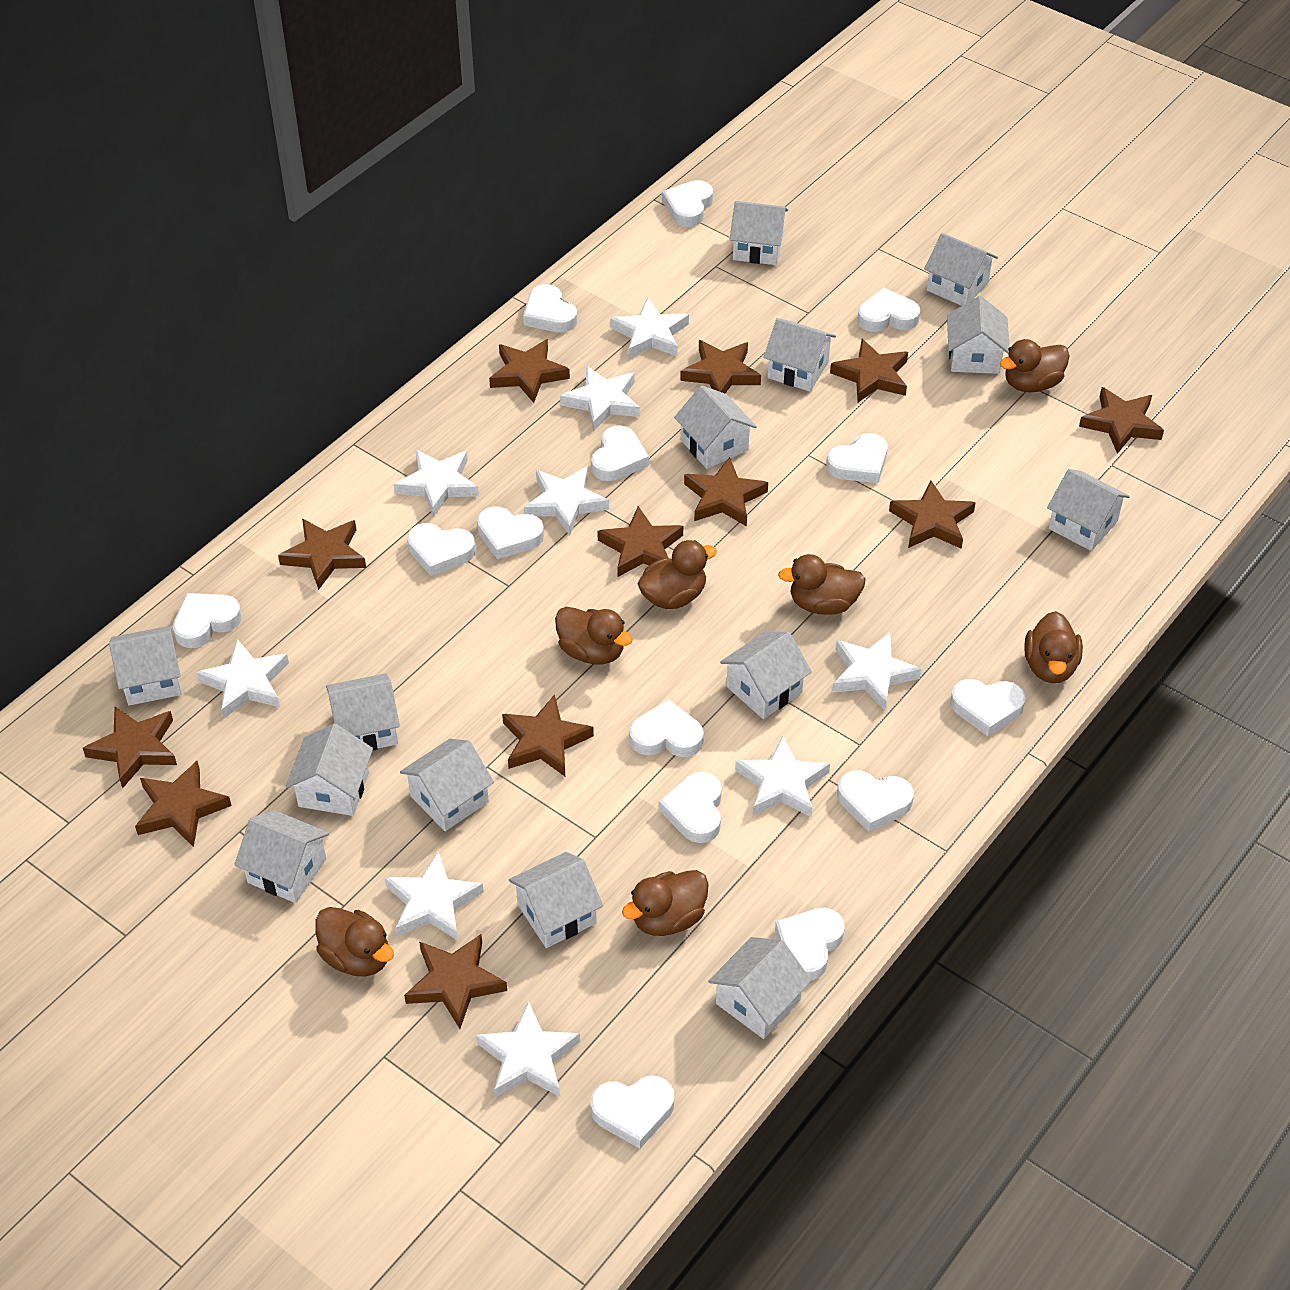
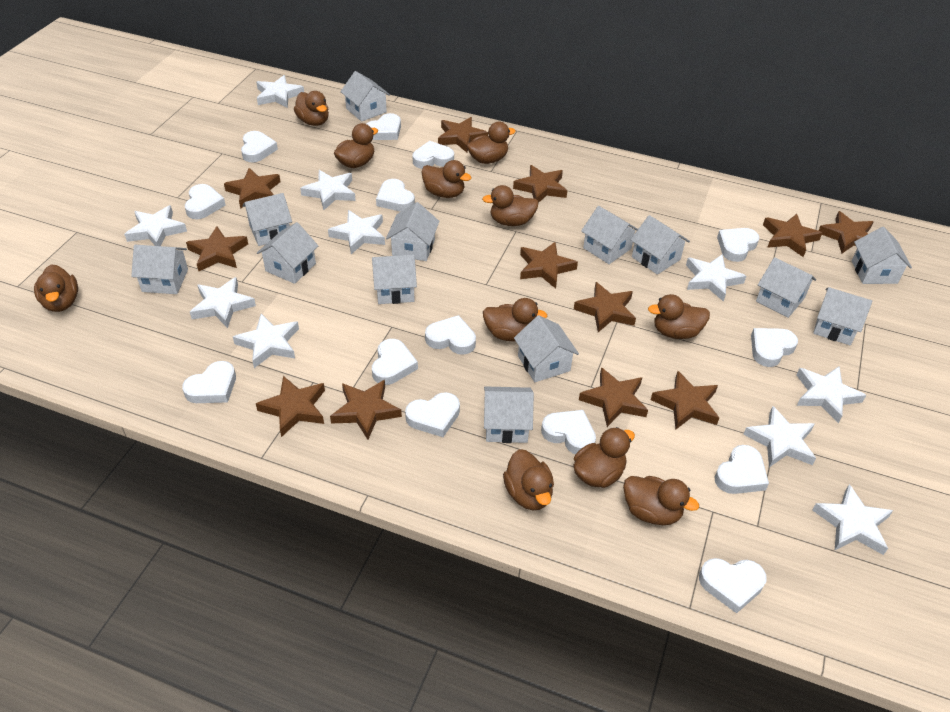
brown duck: 7 -> 11
white house: 14 -> 13
white star: 9 -> 10

